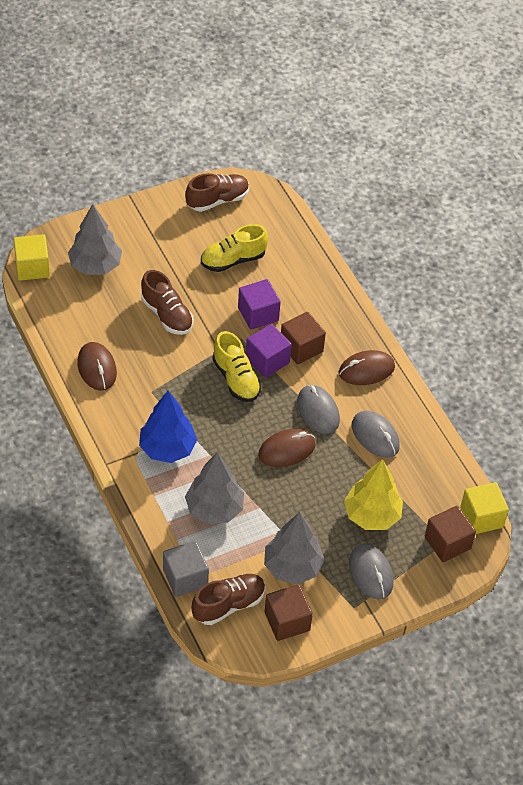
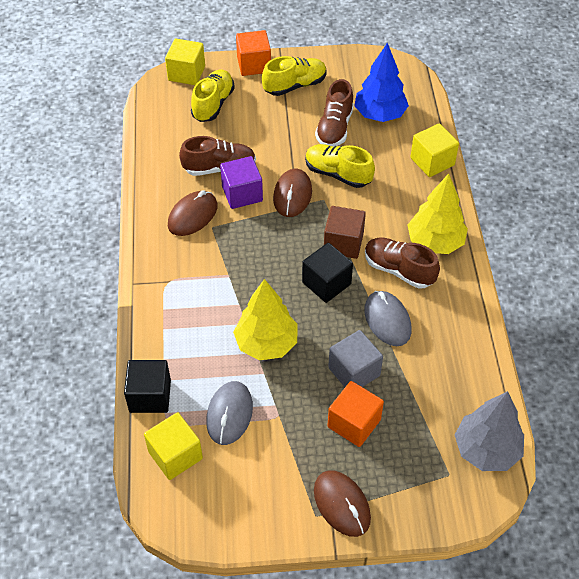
black cube: 0 -> 2
brown cube: 3 -> 1
grey mouse: 3 -> 2
grey tree: 3 -> 1
orange cube: 0 -> 2
purple cube: 2 -> 1
yellow cube: 2 -> 3
yellow shoe: 2 -> 3
yellow tree: 1 -> 2

